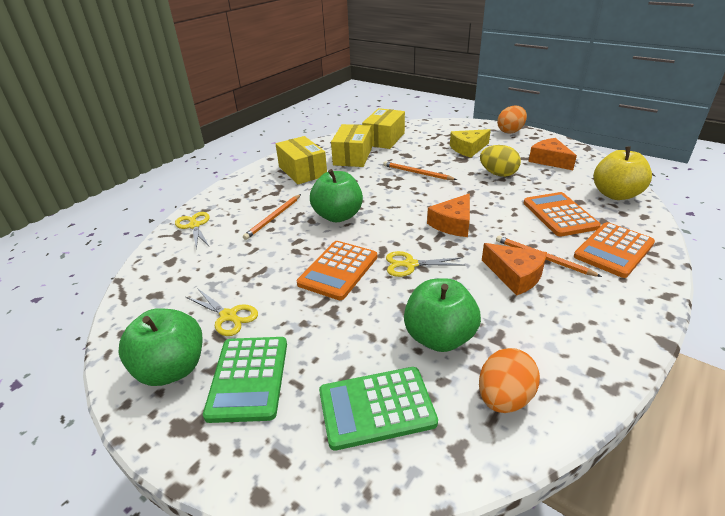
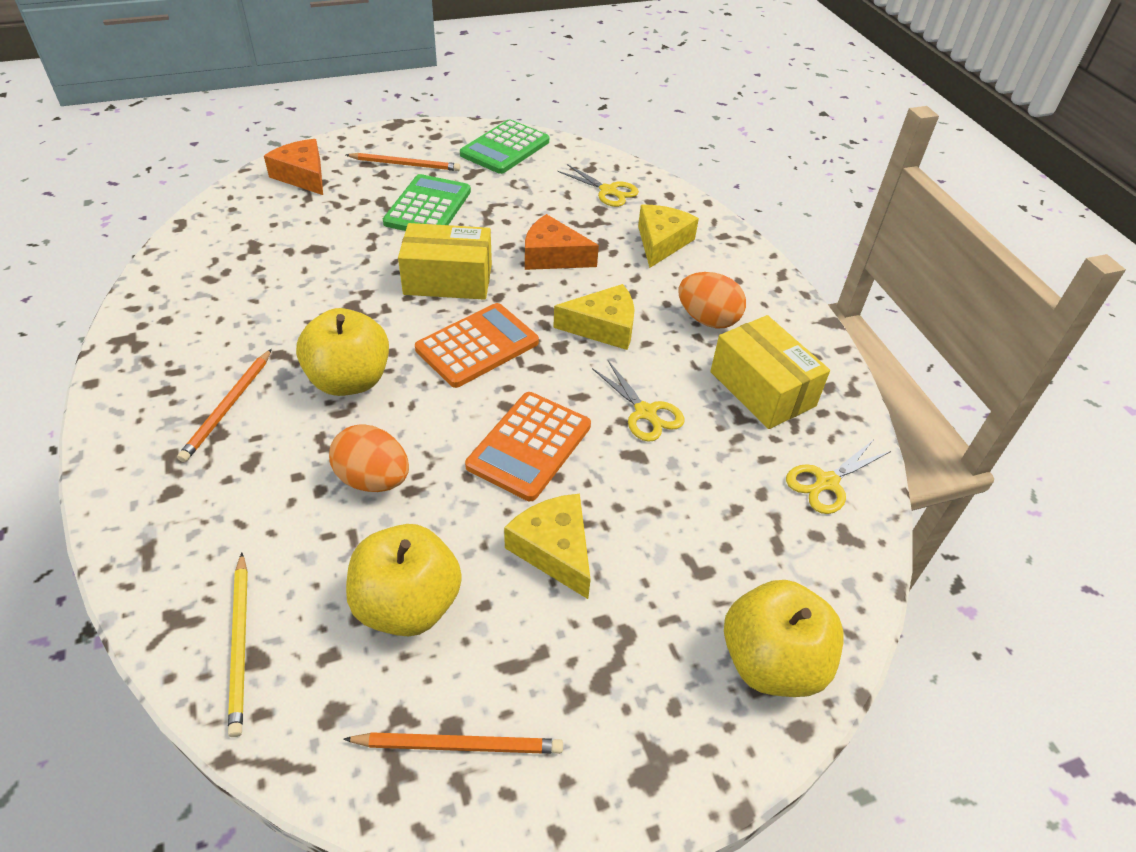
green apple: 3 -> 0
orange calculator: 3 -> 2
orange cheese: 3 -> 2
yellow apple: 1 -> 3
yellow box: 3 -> 2
yellow cheese: 1 -> 3
yellow egg: 1 -> 0
yellow pencil: 0 -> 1

